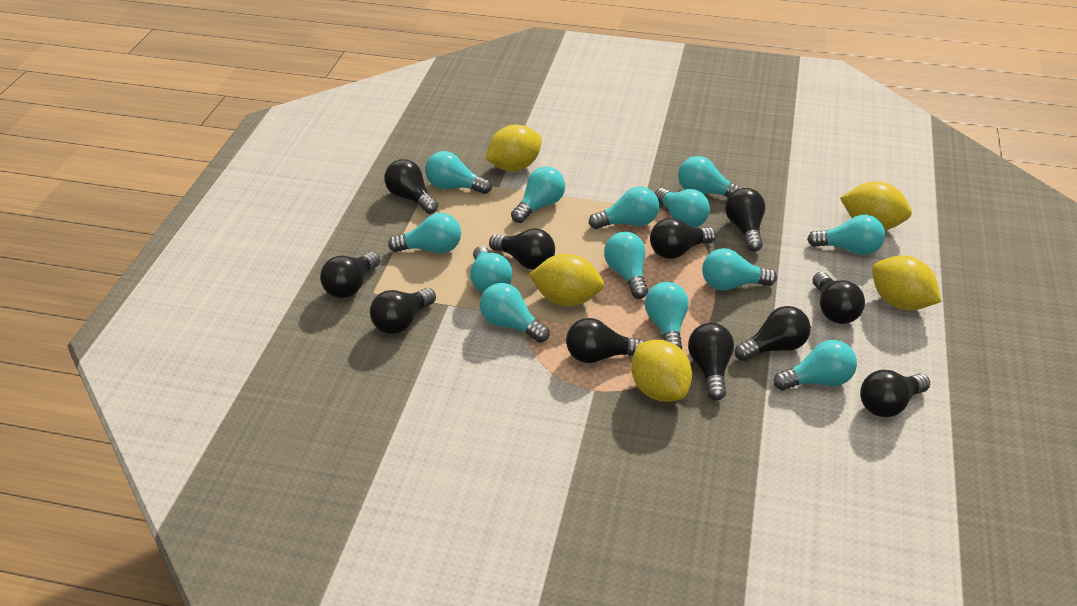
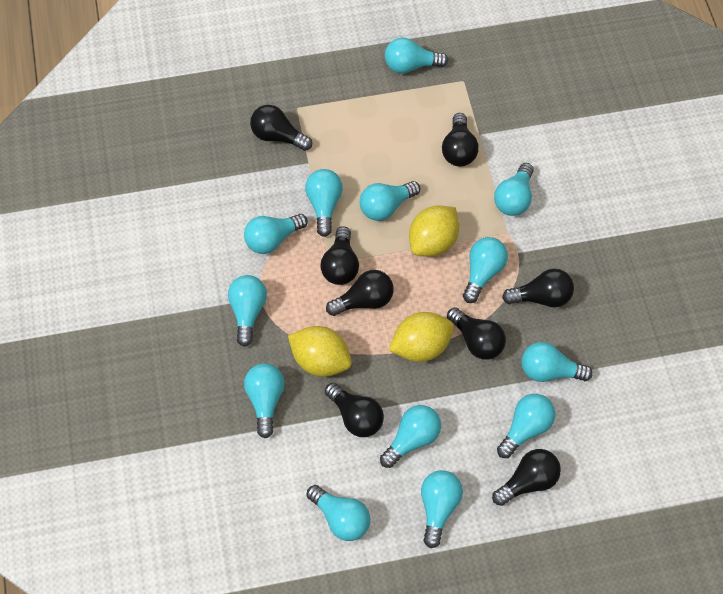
black light bulb: 11 -> 8
yellow lemon: 5 -> 3

